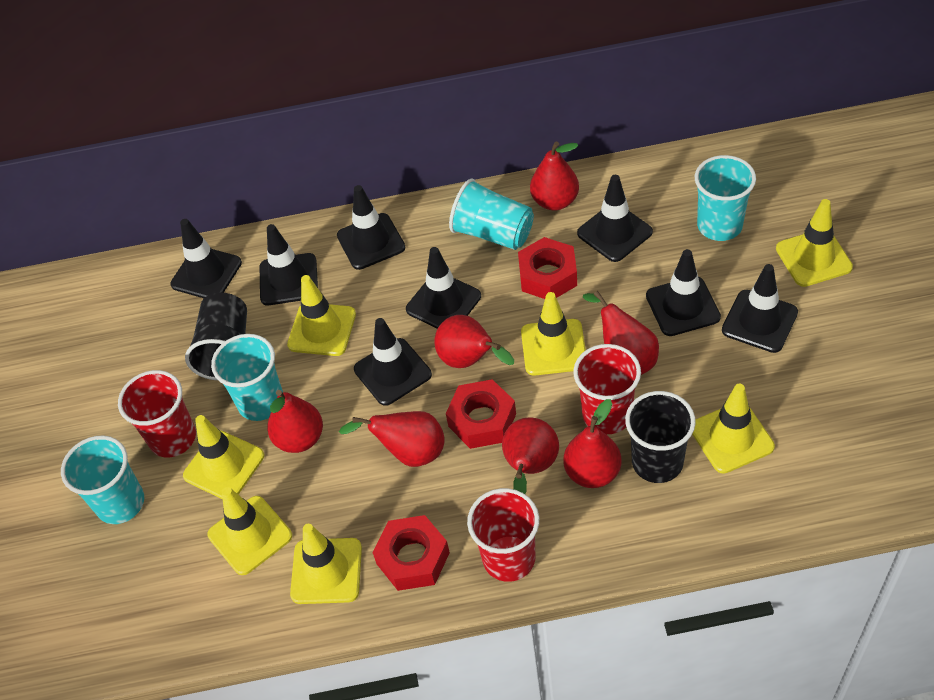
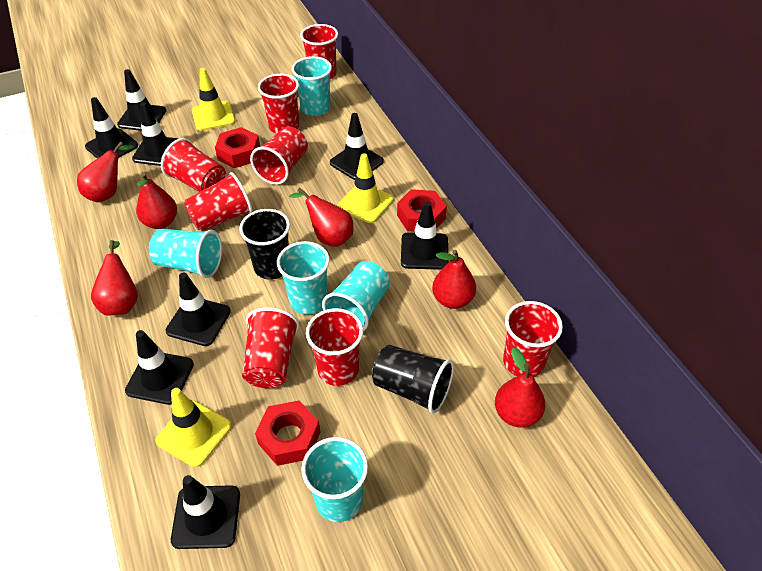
red cup: 3 -> 8
red pear: 7 -> 6
turquoise cup: 4 -> 5
yellow traffic cone: 7 -> 3

